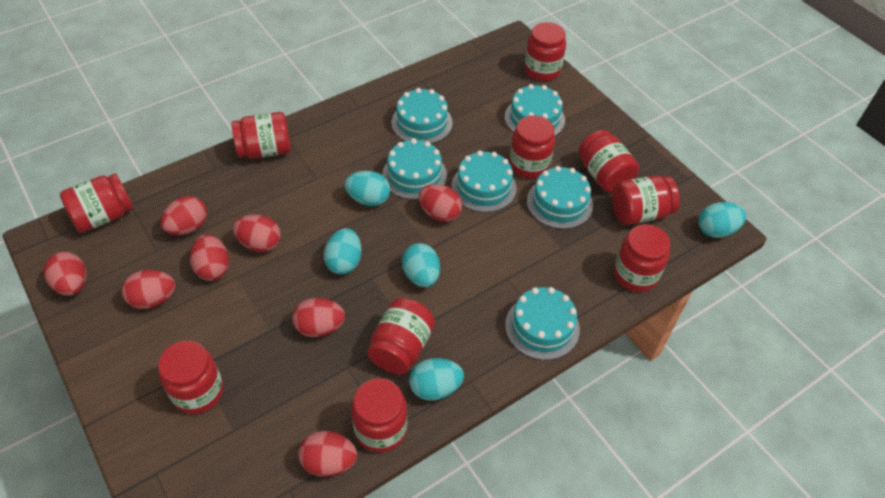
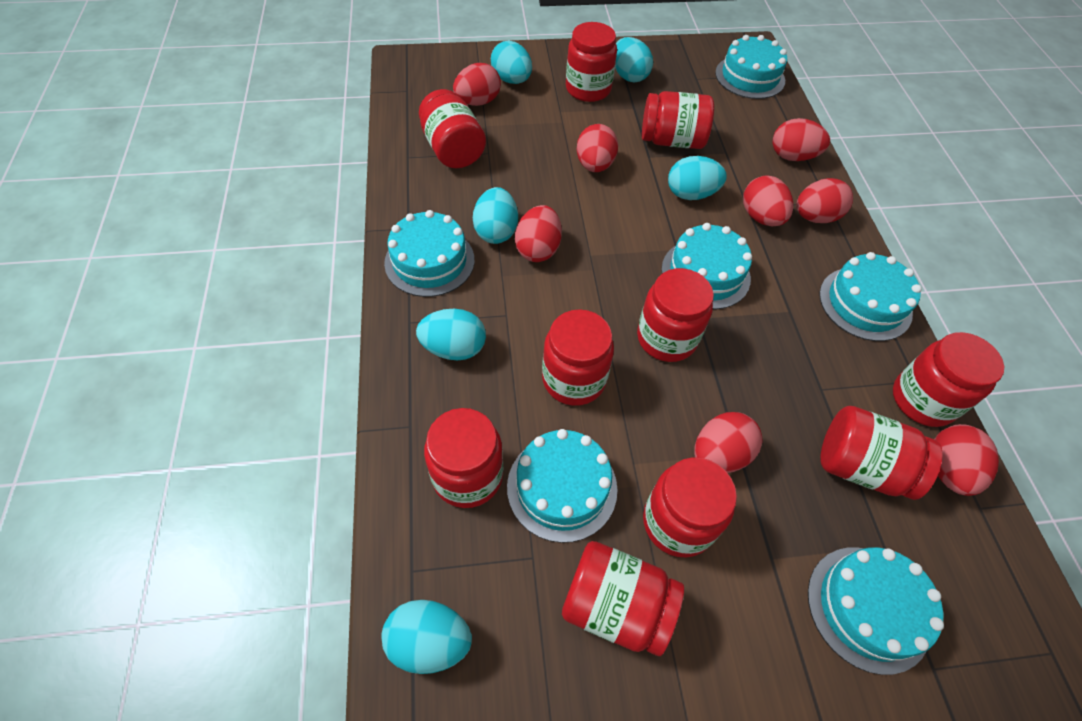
turquoise egg: 5 -> 6

